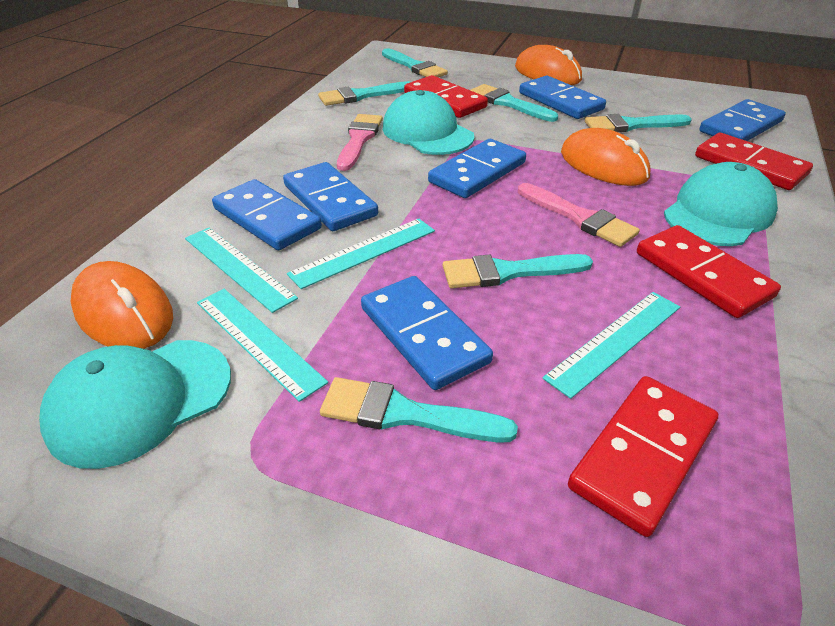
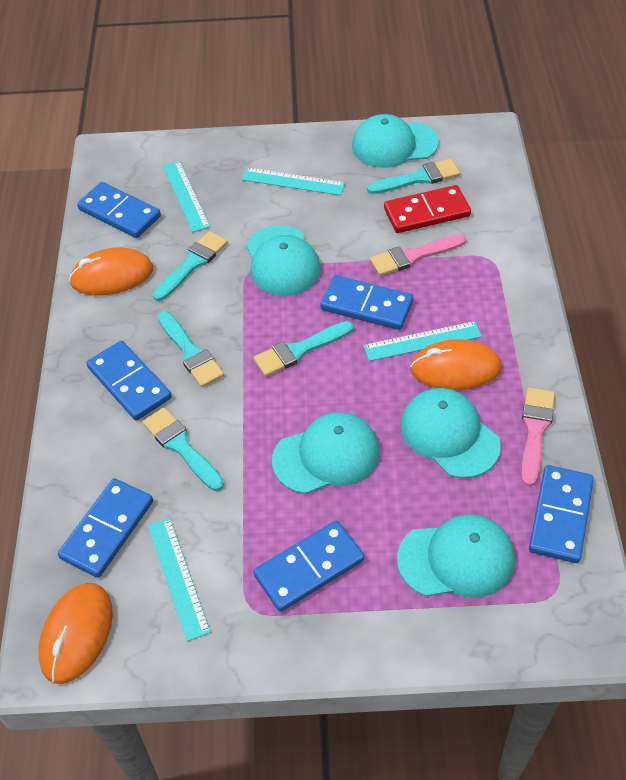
red domino: 4 -> 1
turquoise brush: 6 -> 5
turquoise cap: 3 -> 5

